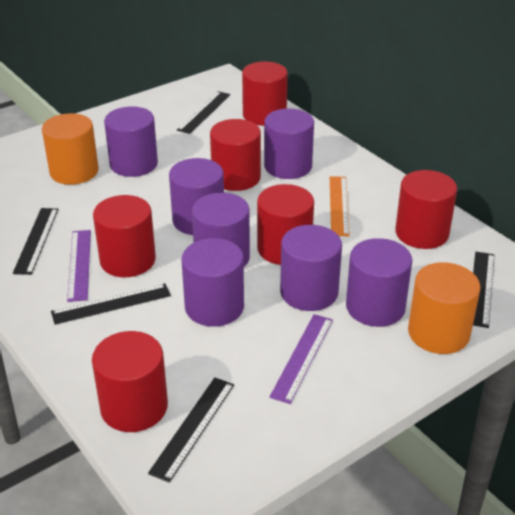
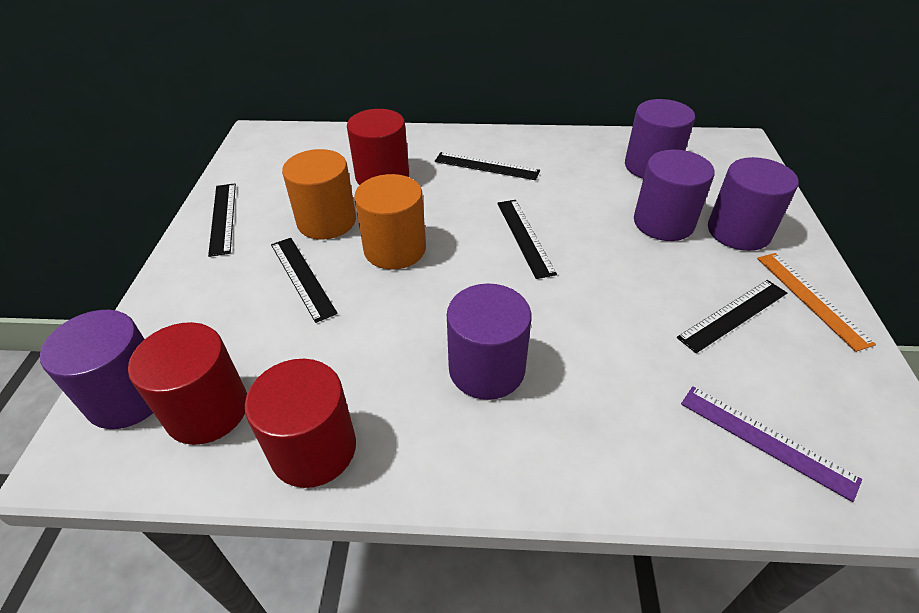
purple cylinder: 7 -> 5
purple ruler: 2 -> 1
red cylinder: 6 -> 3

